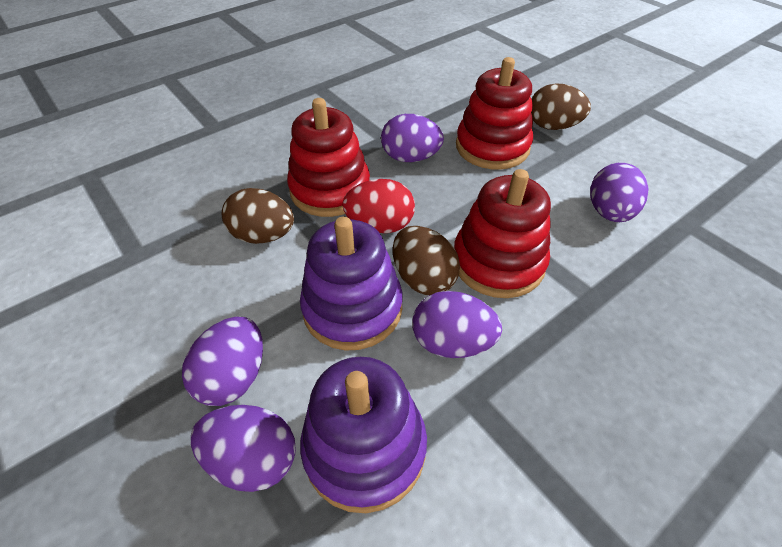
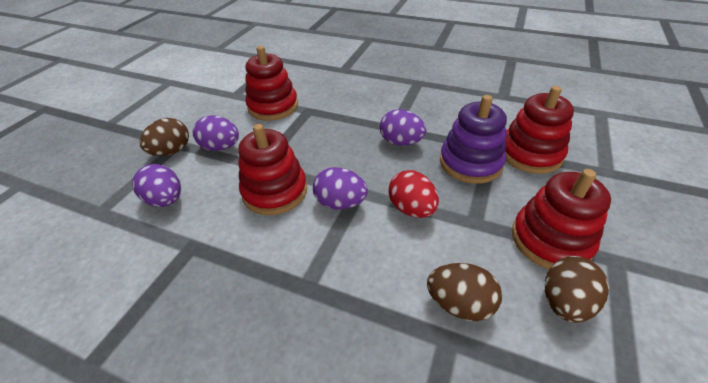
purple egg: 5 -> 4
purple stacking toy: 2 -> 1
red stacking toy: 3 -> 4

